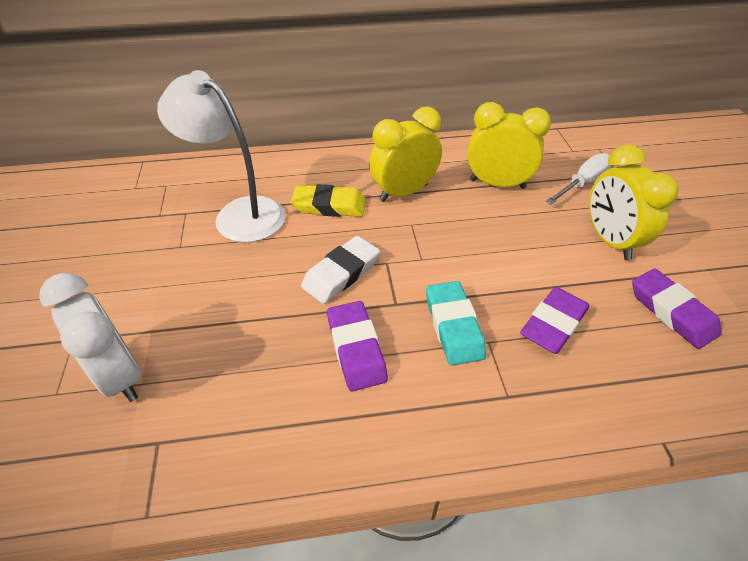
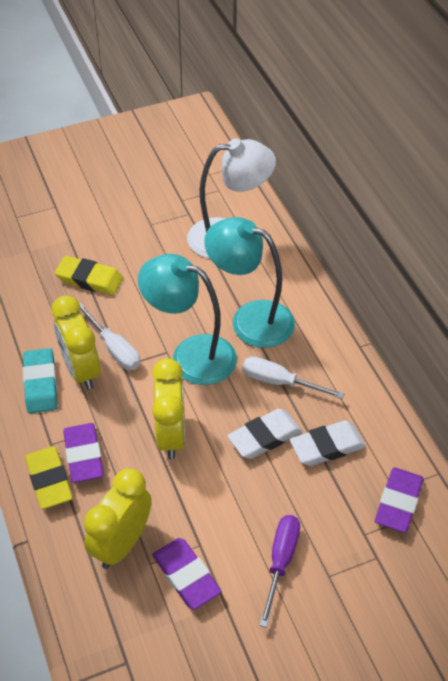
purple screwdriver: 0 -> 1
turquoise lamp: 0 -> 2
white clock: 1 -> 0
white eraser: 1 -> 2
white screwdriver: 1 -> 2
yellow eraser: 1 -> 2

